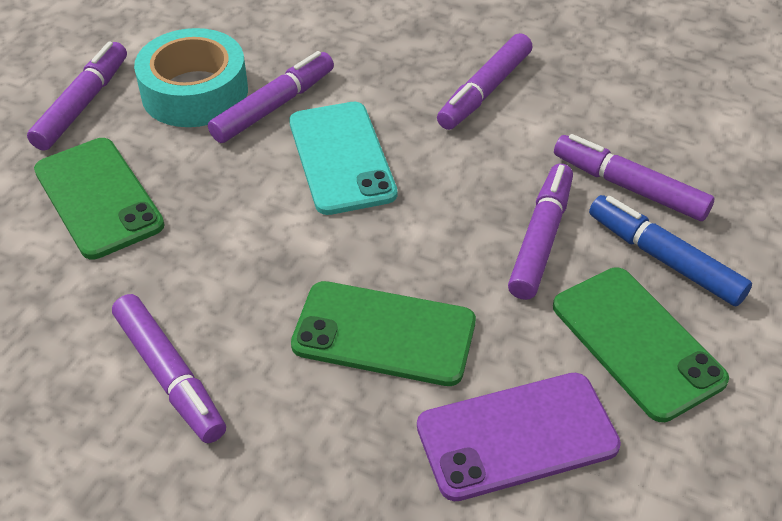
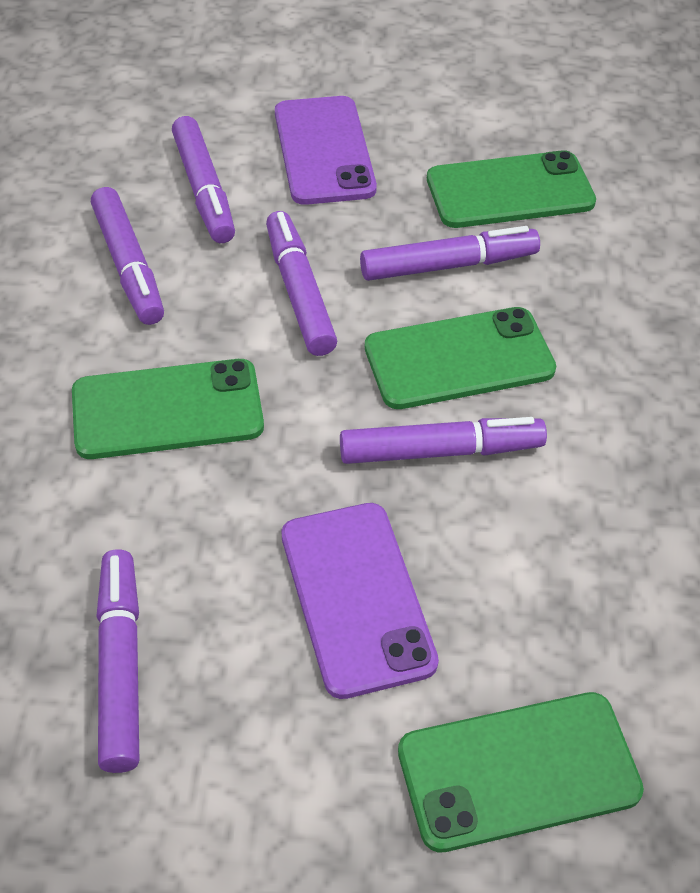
blue marker: 1 -> 0
green phone: 3 -> 4
purple phone: 1 -> 2
turquoise phone: 1 -> 0
turquoise tape: 1 -> 0

